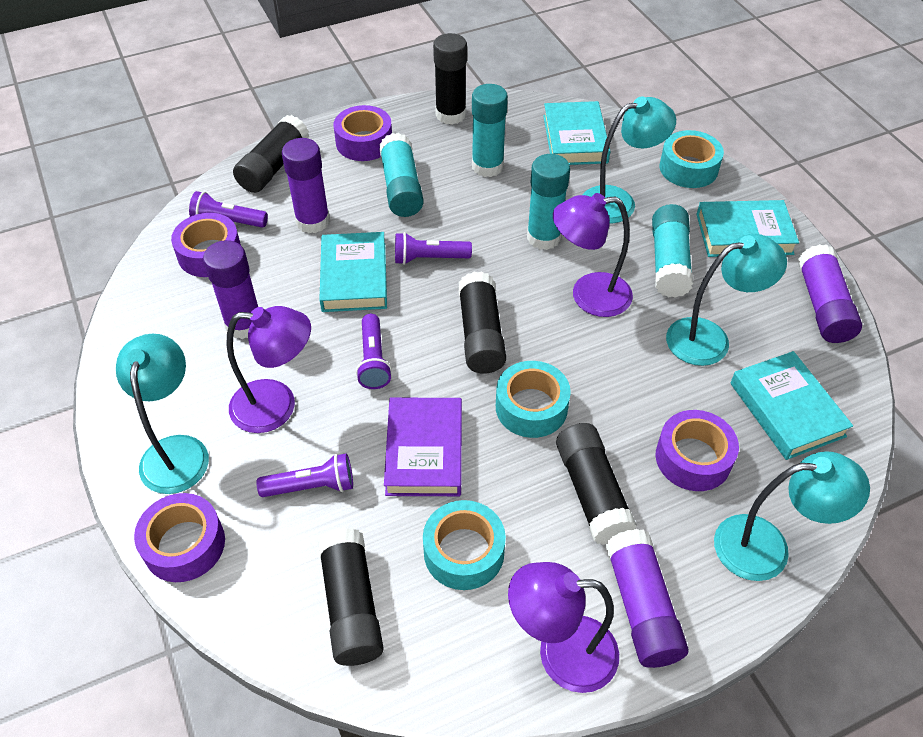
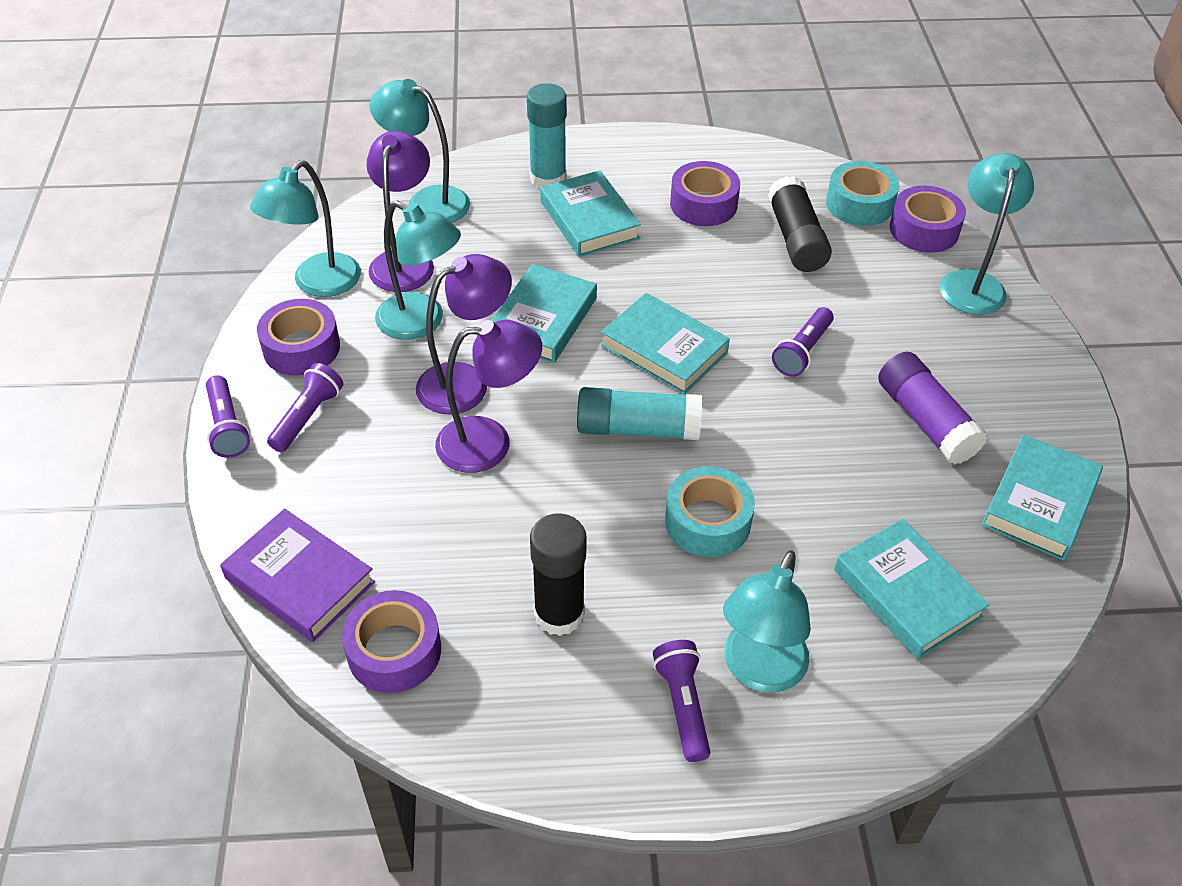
black glue stick: 5 -> 2
purple glue stick: 4 -> 1
turquoise book: 4 -> 5
turquoise glue stick: 4 -> 2
turquoise lamp: 4 -> 5
turquoise tape: 3 -> 2

